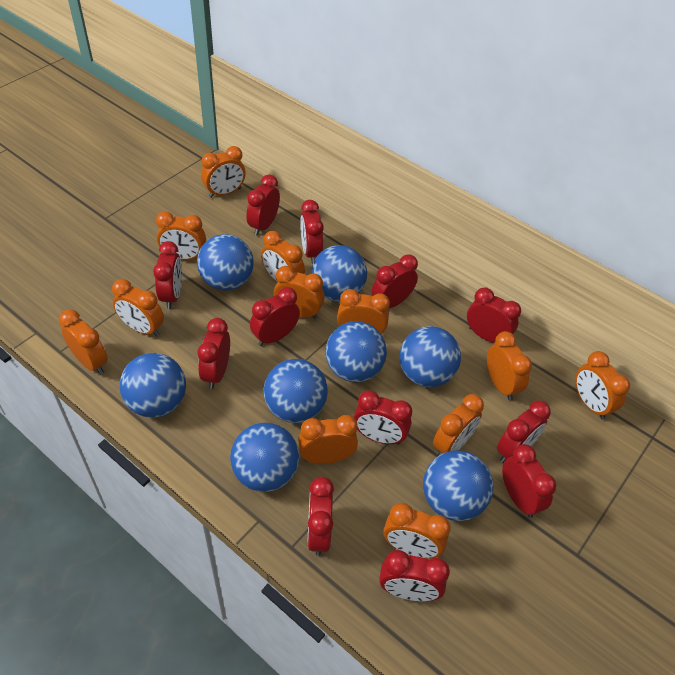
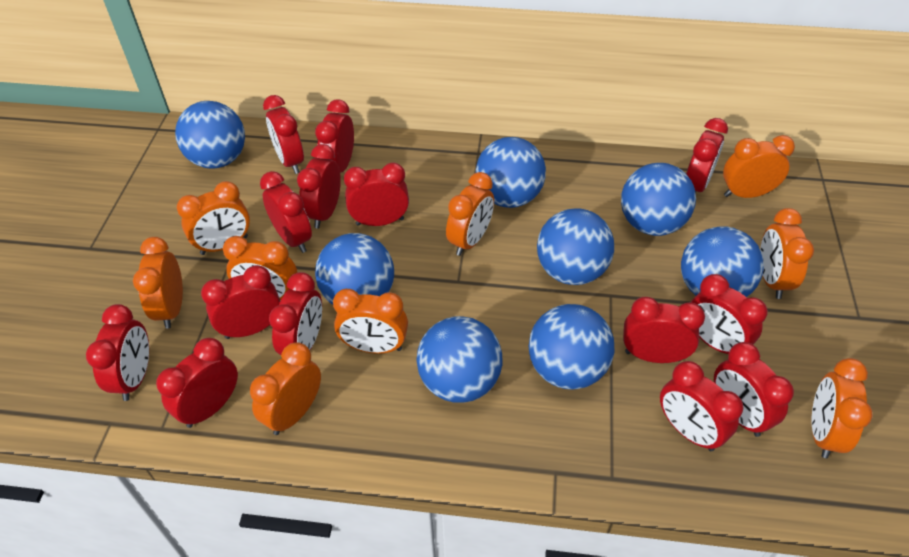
orange clock: 12 -> 9
red clock: 12 -> 14

